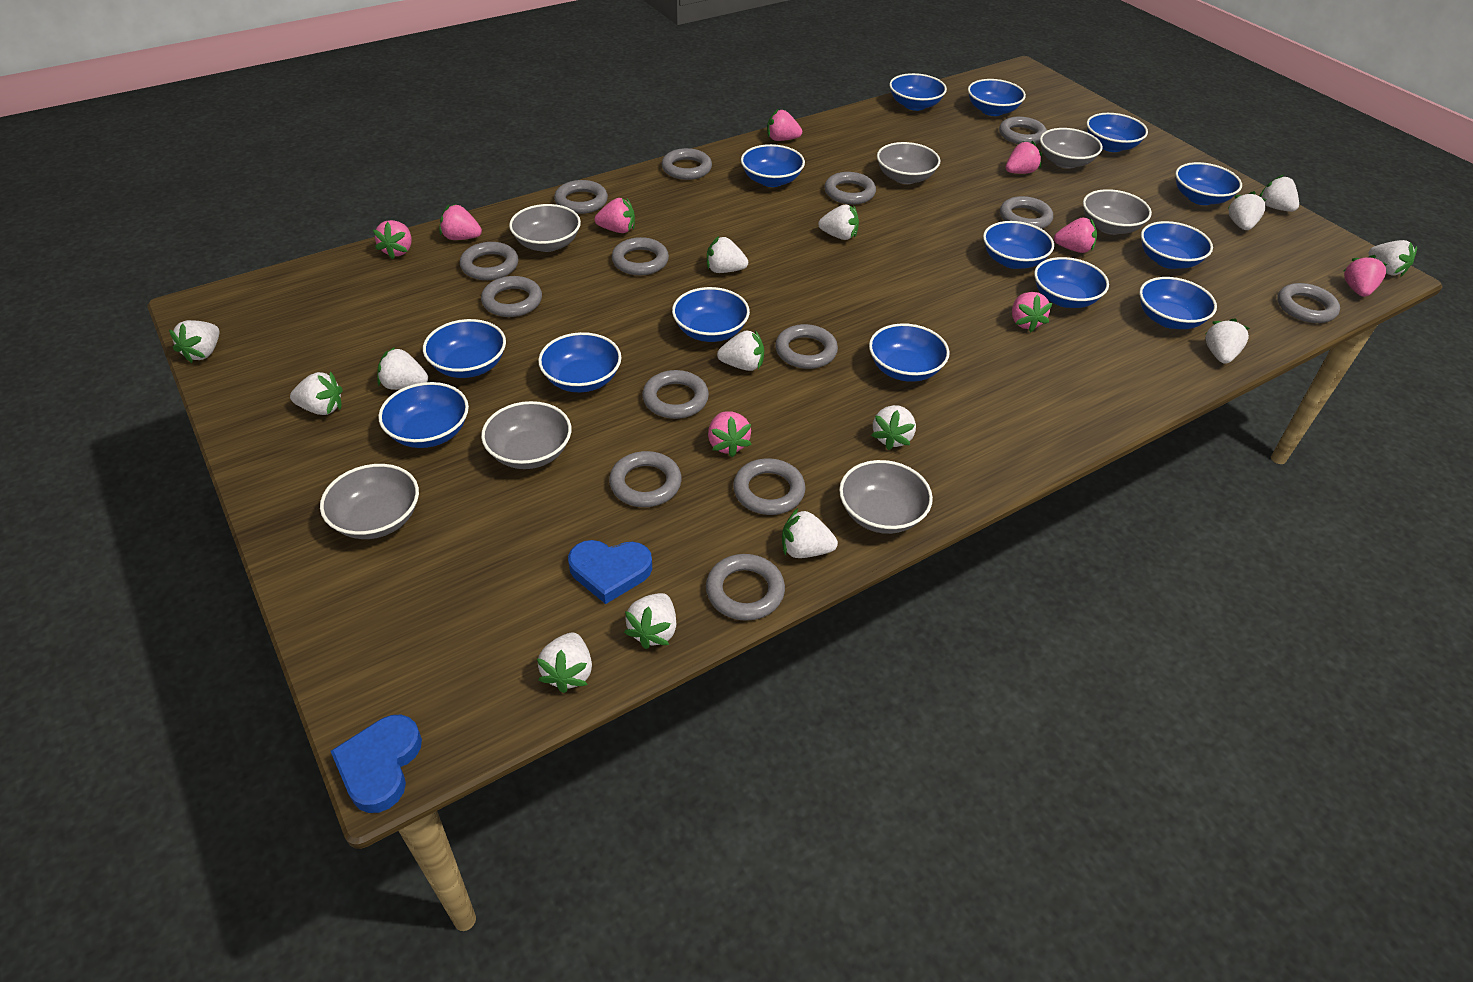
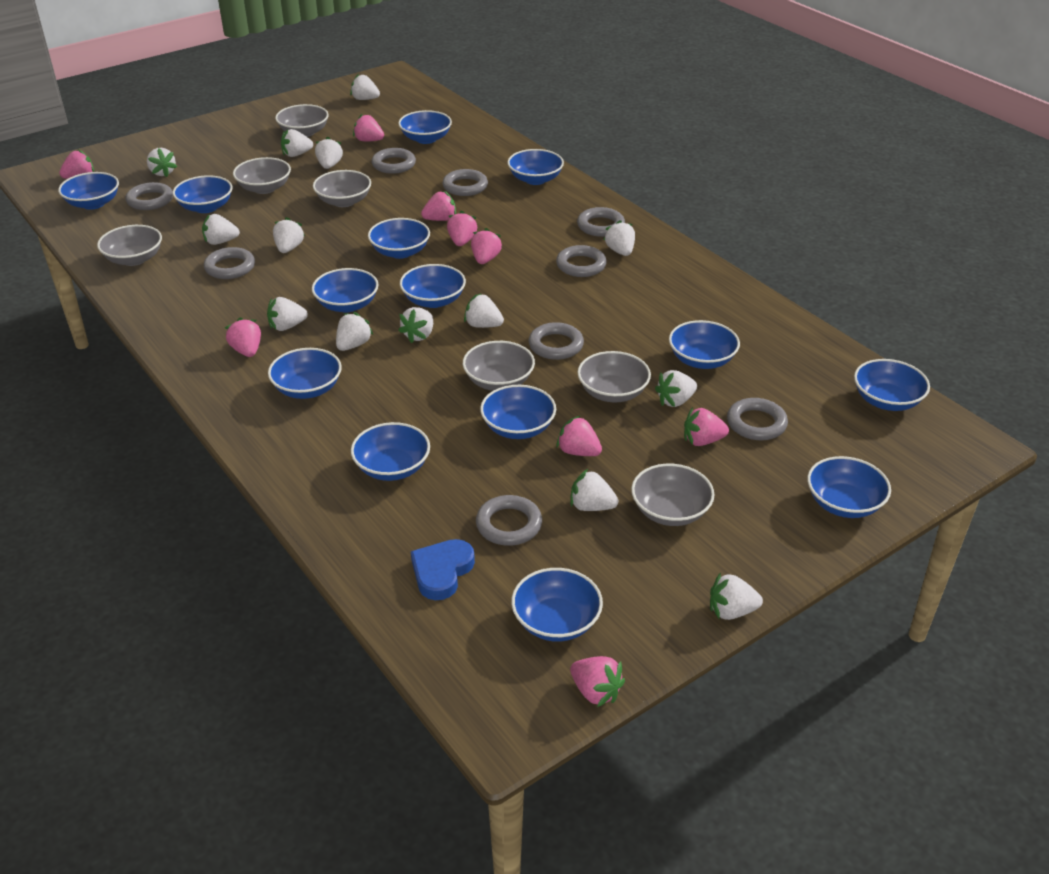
blue heart: 2 -> 1
grey ring: 14 -> 9

